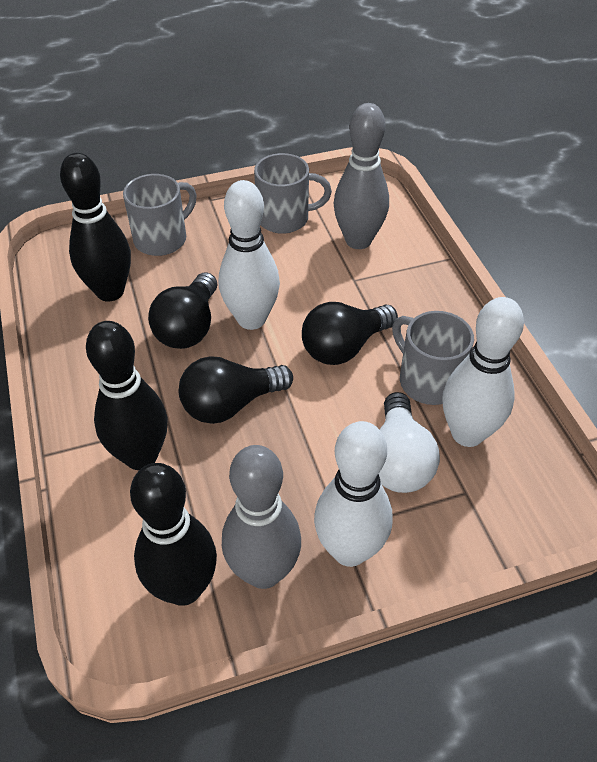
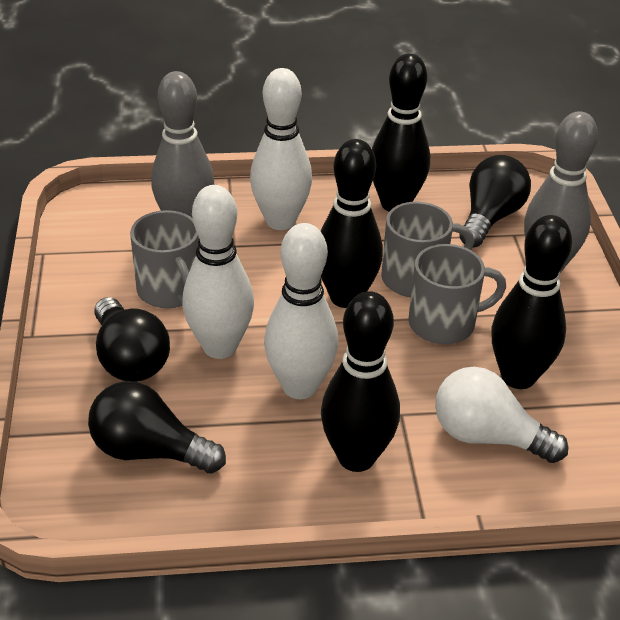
black bowling pin: 3 -> 4

